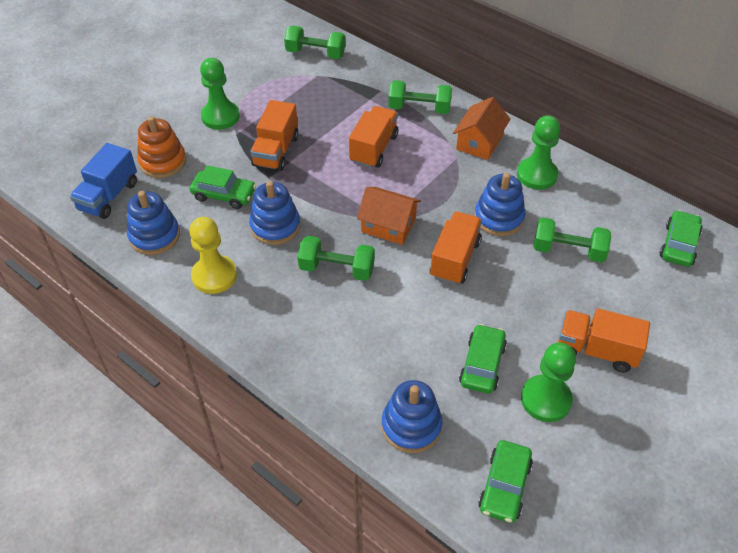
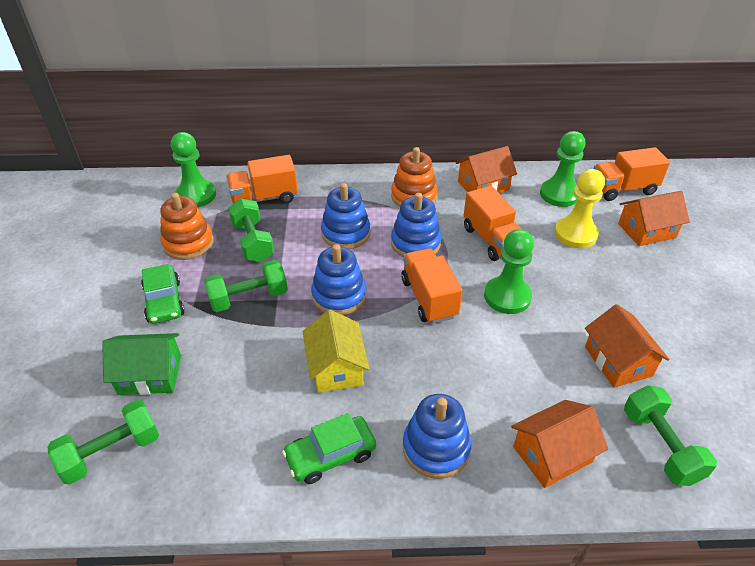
blue truck: 1 -> 0
green car: 4 -> 2
green house: 0 -> 1
orange house: 2 -> 4
orange stacking toy: 1 -> 2
yellow house: 0 -> 1

